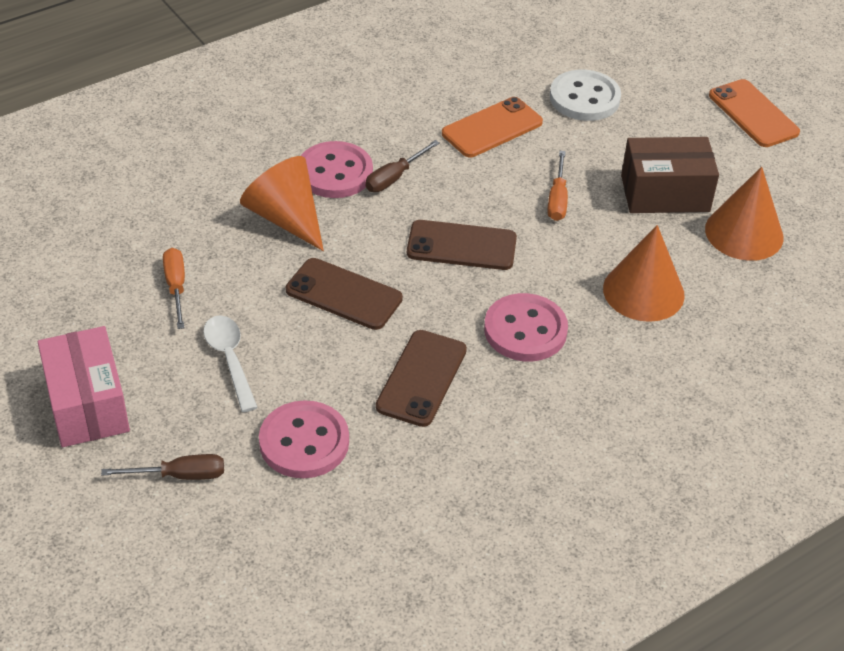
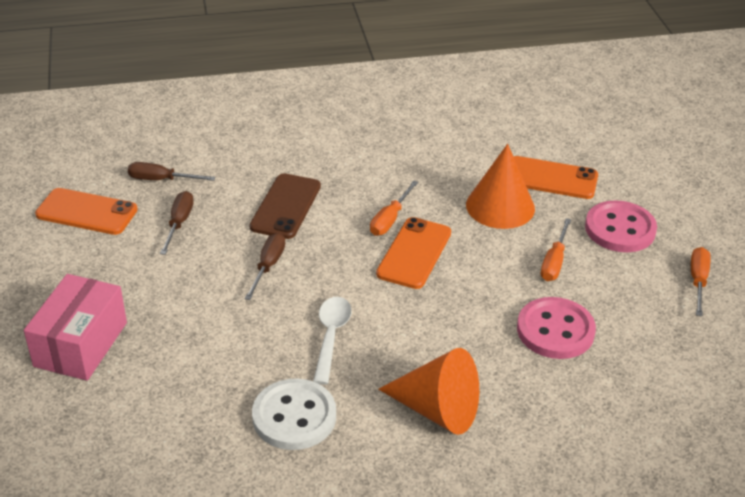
brown box: 1 -> 0
brown phone: 3 -> 1
brown screwdriver: 2 -> 3
orange cone: 3 -> 2
orange phone: 2 -> 3
orange screwdriver: 2 -> 3
pink button: 3 -> 2

